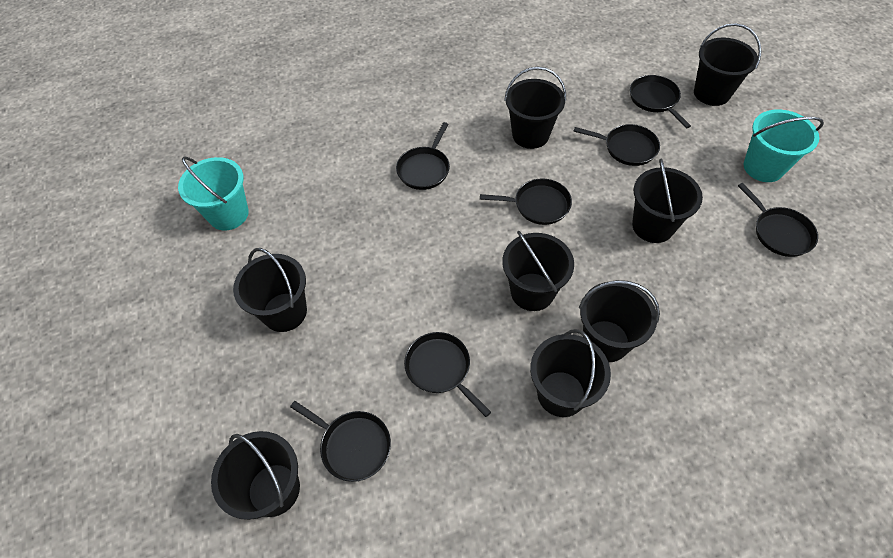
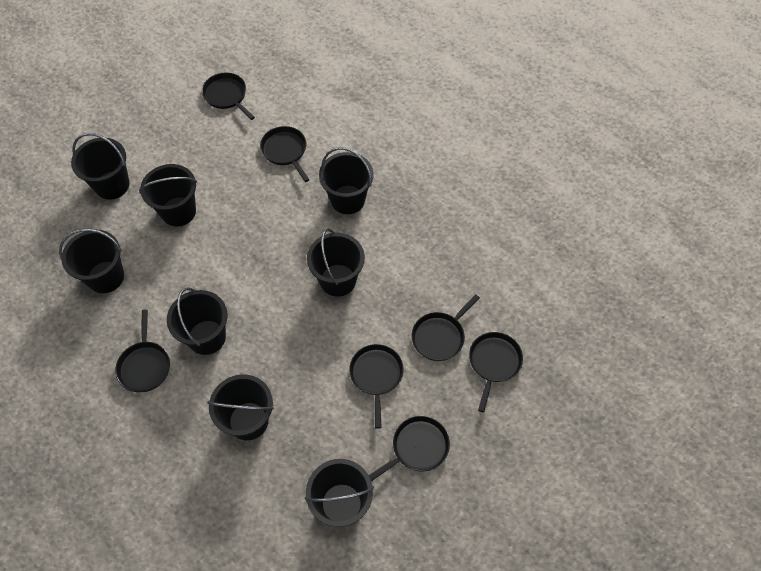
turquoise bucket: 2 -> 0

